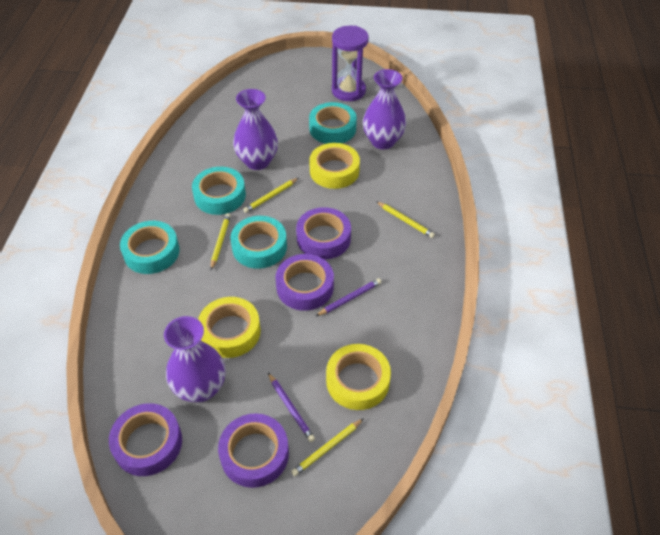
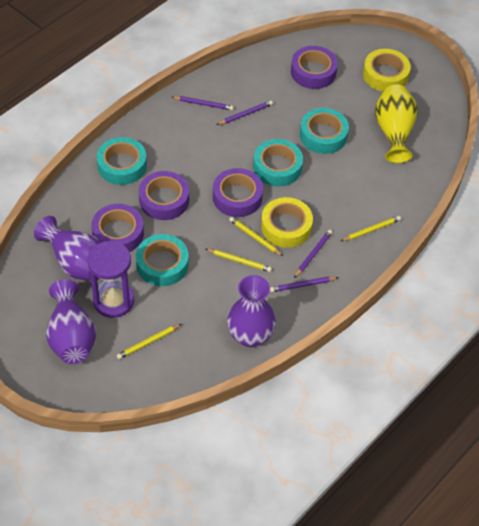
purple pencil: 2 -> 4
yellow tape: 3 -> 2
yellow vase: 0 -> 1

